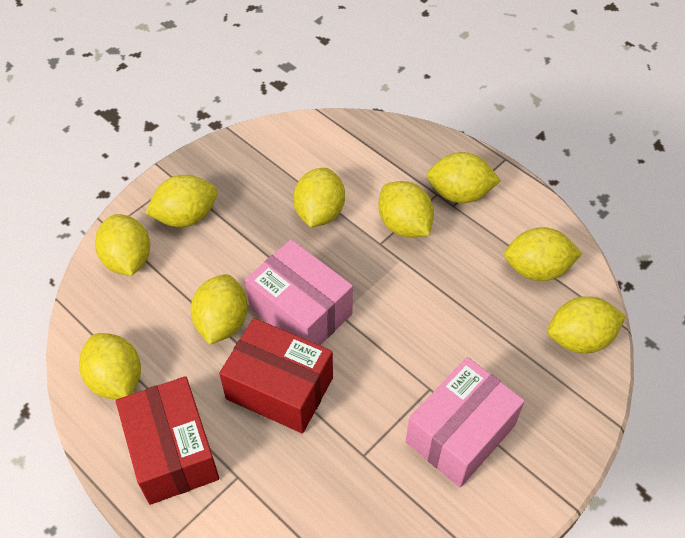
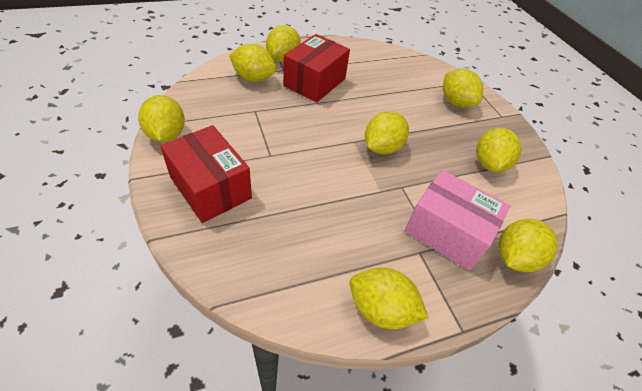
pink box: 2 -> 1
yellow lemon: 9 -> 8

